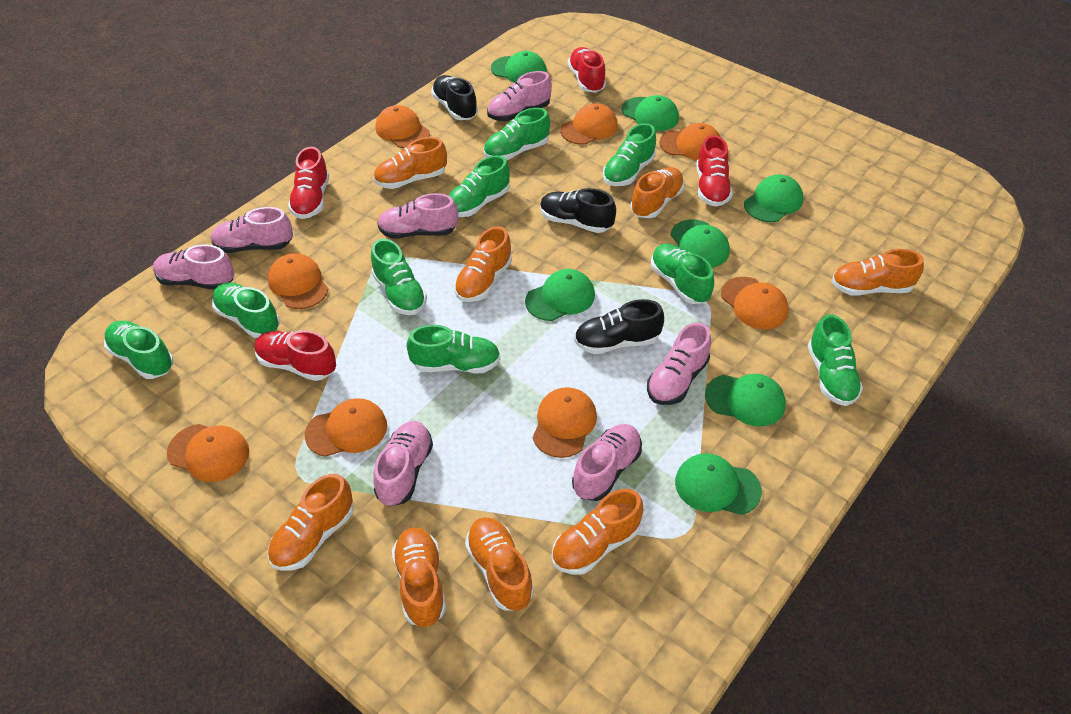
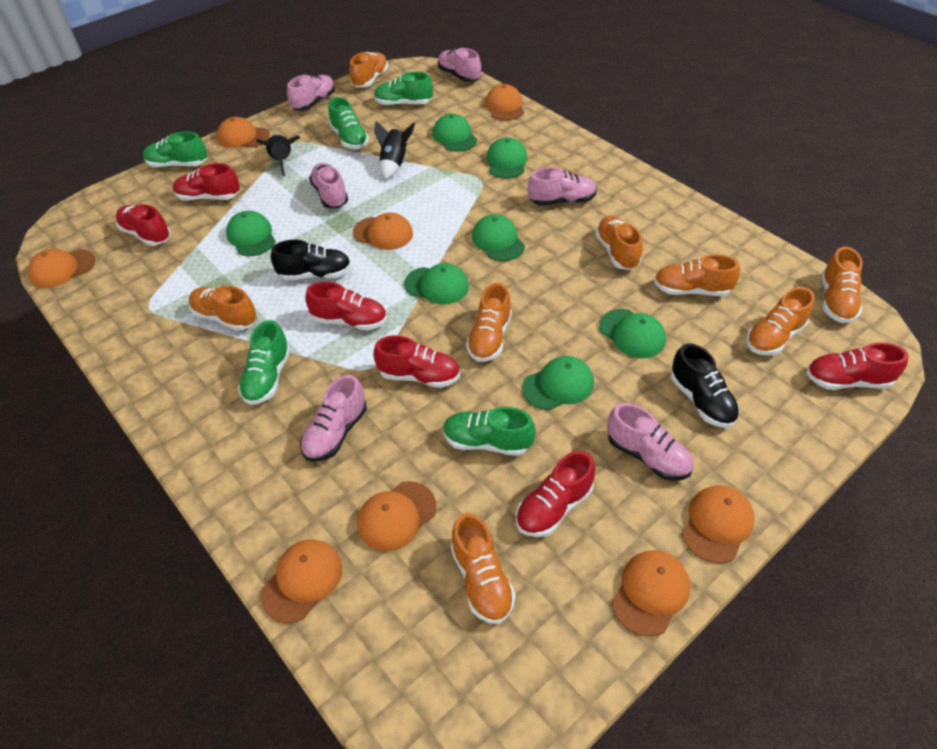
black rocket: 0 -> 2
black shoe: 3 -> 2
green shoe: 9 -> 5
pink shoe: 7 -> 6
red shoe: 4 -> 6

